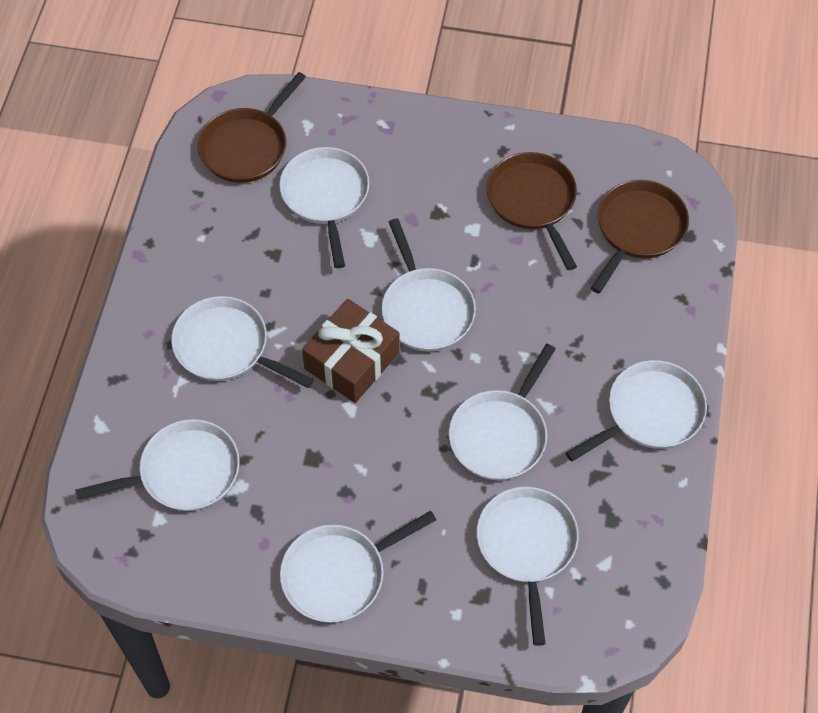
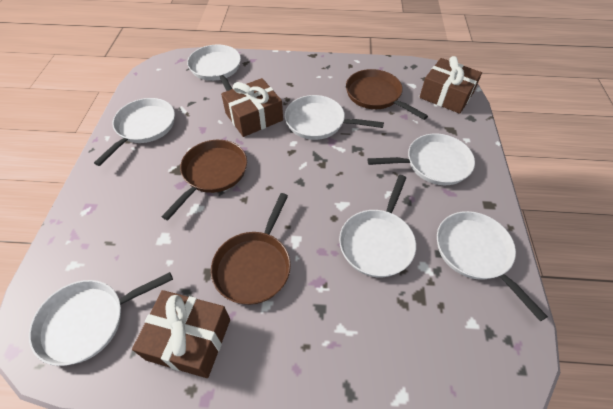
brown gift: 1 -> 3
white pan: 8 -> 7

